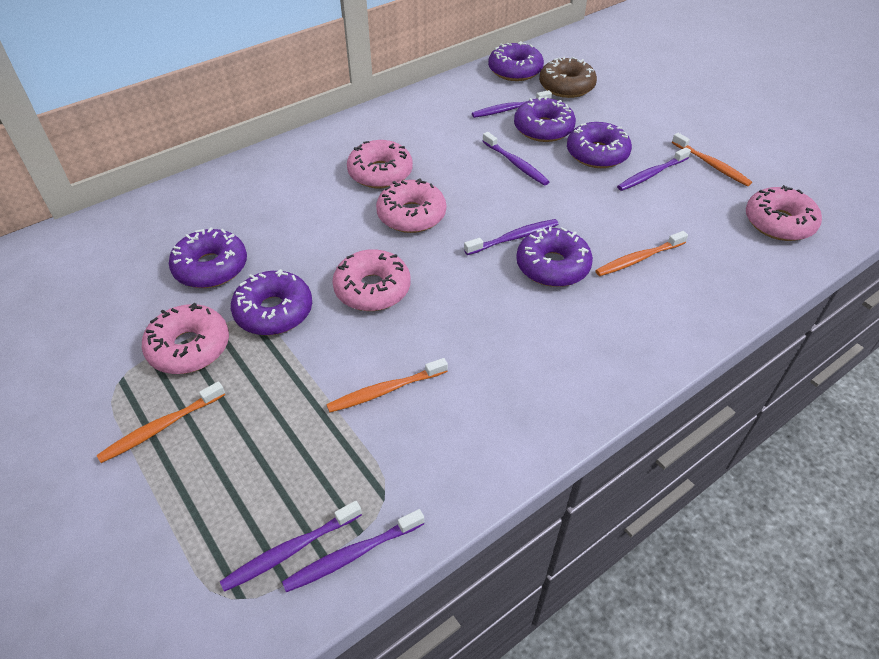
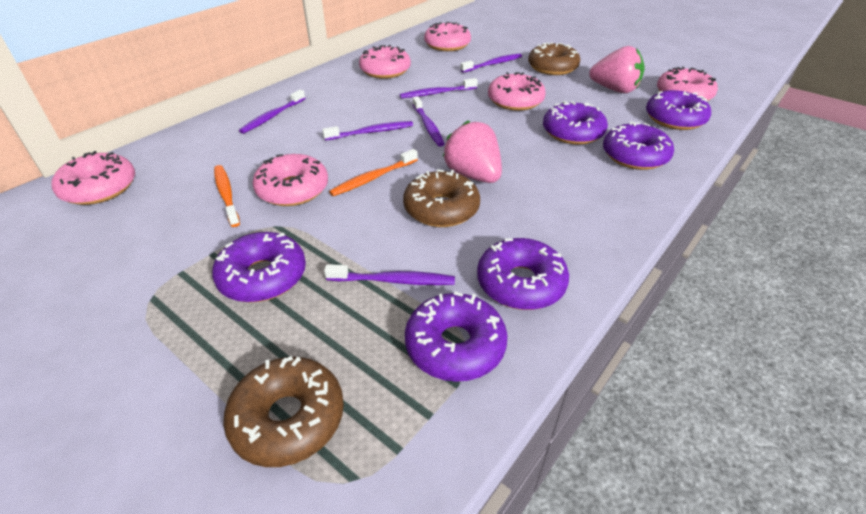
brown donut: 1 -> 3
orange toothbrush: 4 -> 2
pink donut: 5 -> 6
pink strawberry: 0 -> 2

